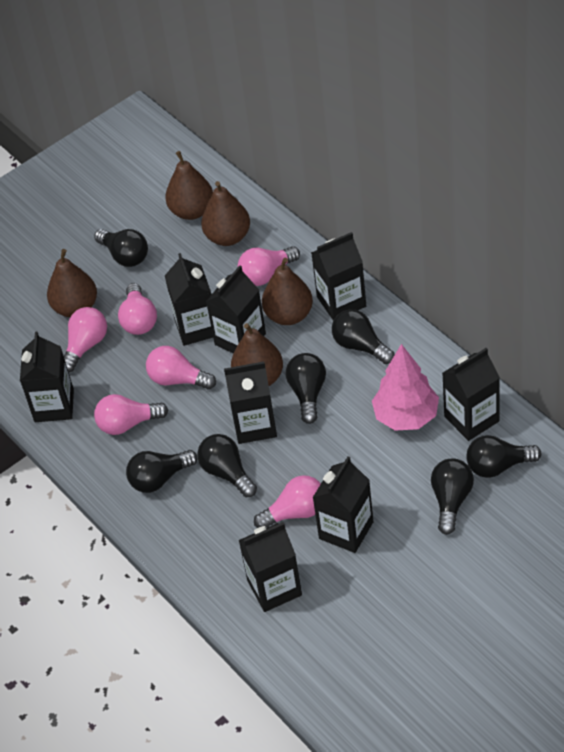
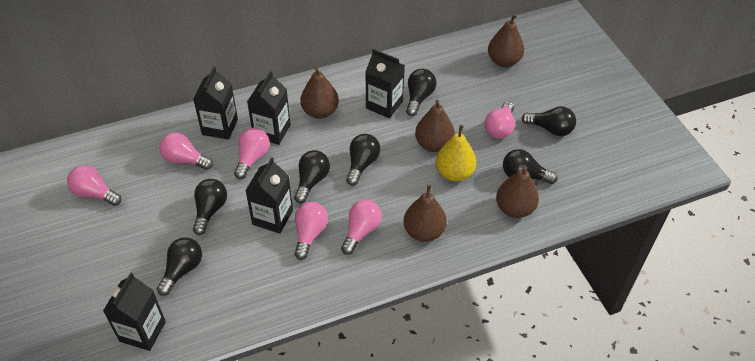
black carton: 8 -> 5
pink tree: 1 -> 0
yellow pear: 0 -> 1

